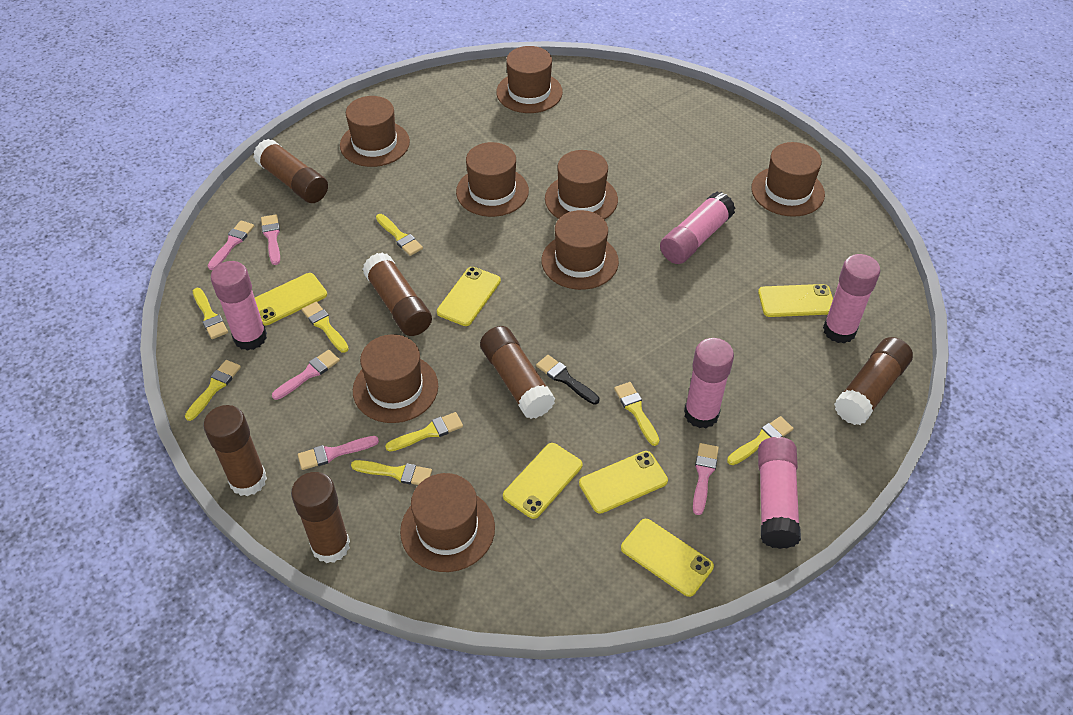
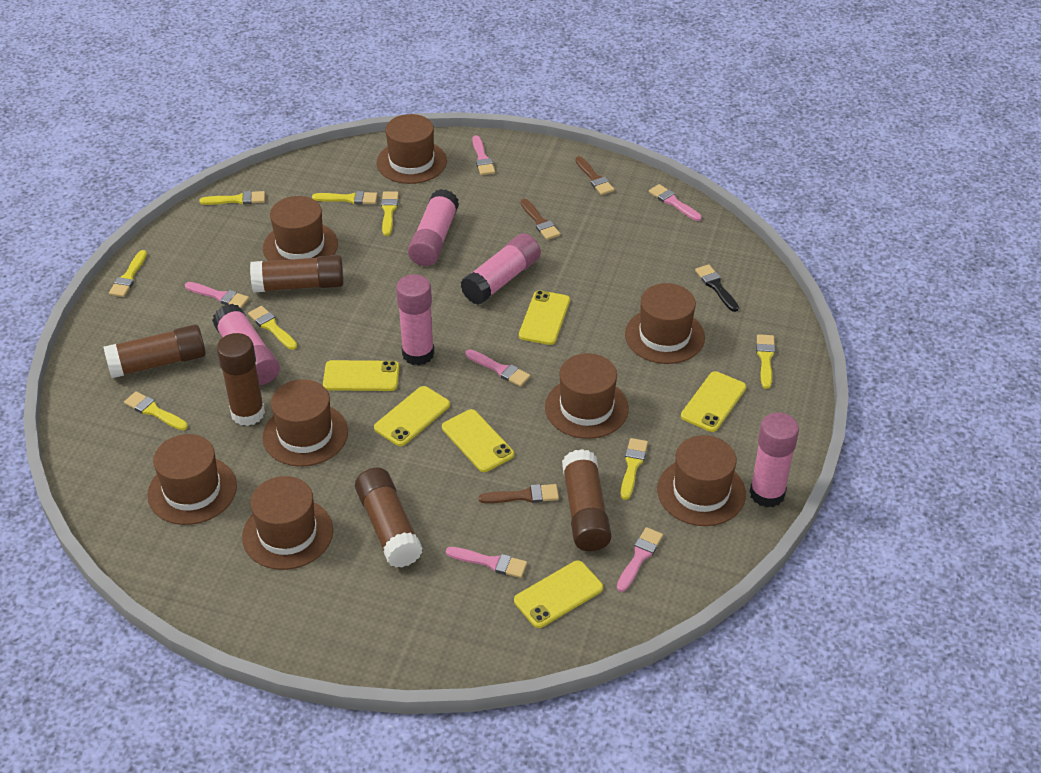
brown brush: 0 -> 3
brown glue stick: 6 -> 5
pink brush: 5 -> 6

